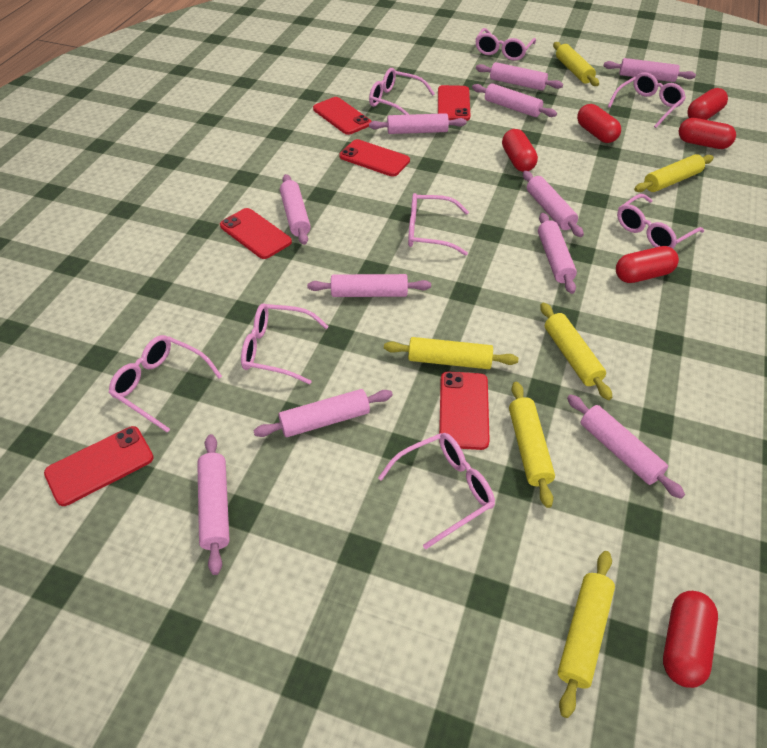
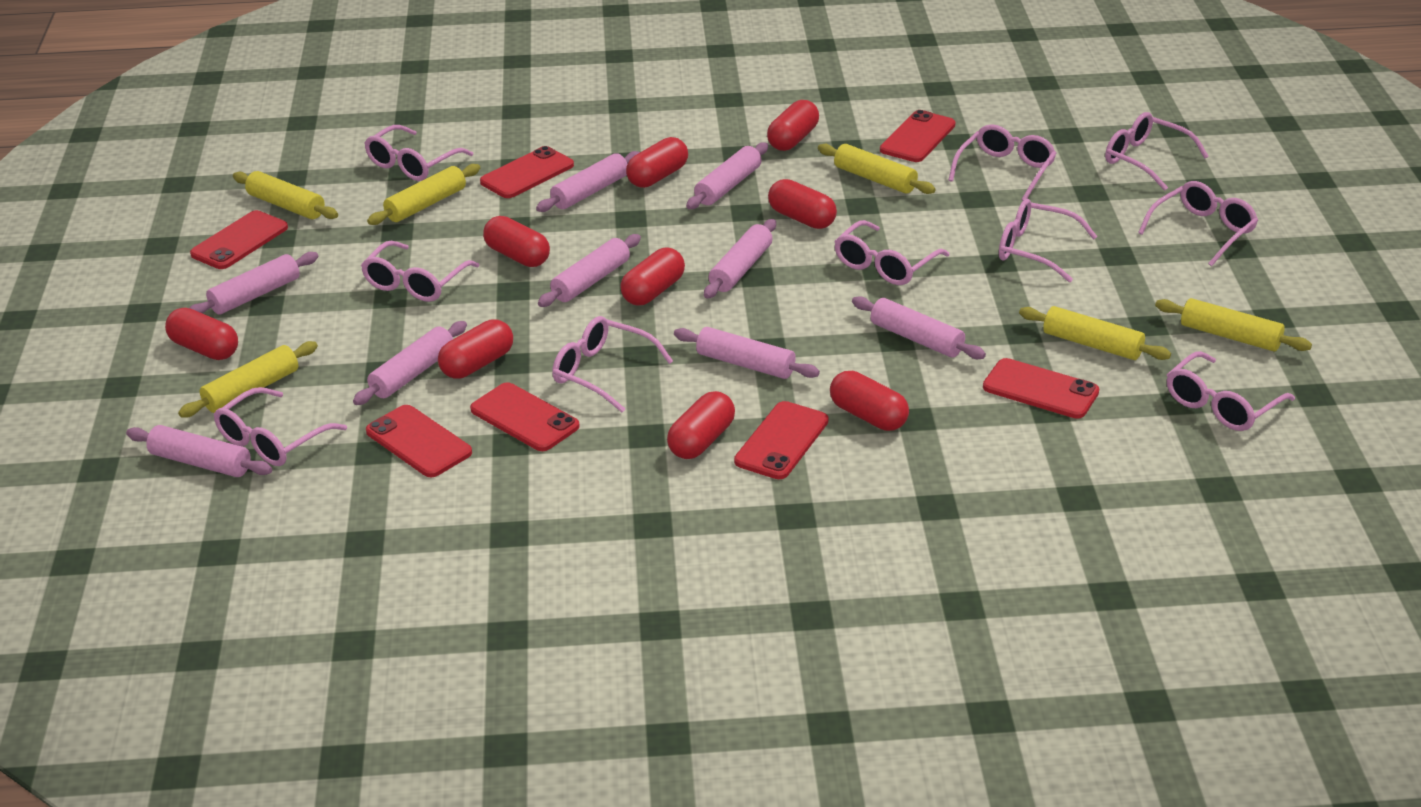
pink glasses: 8 -> 10
pink rolling pin: 11 -> 9
red capsule: 6 -> 9
red phone: 6 -> 7

